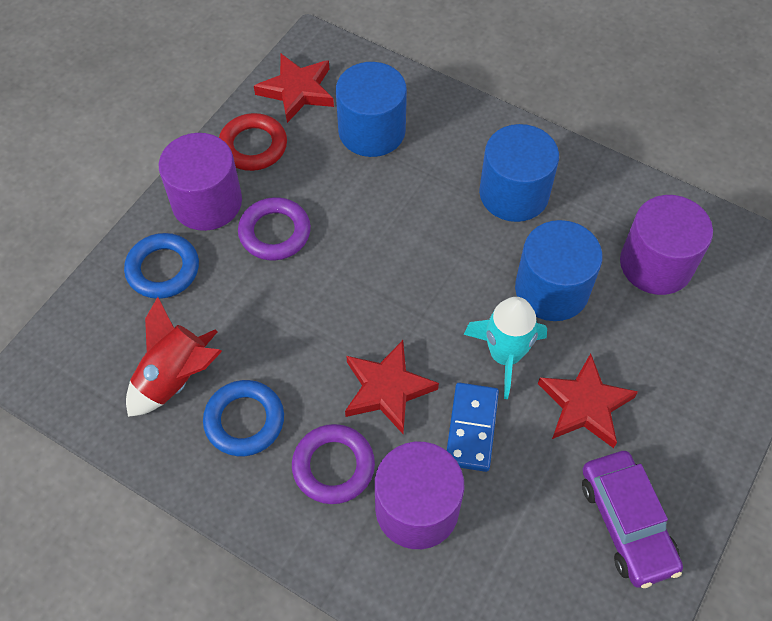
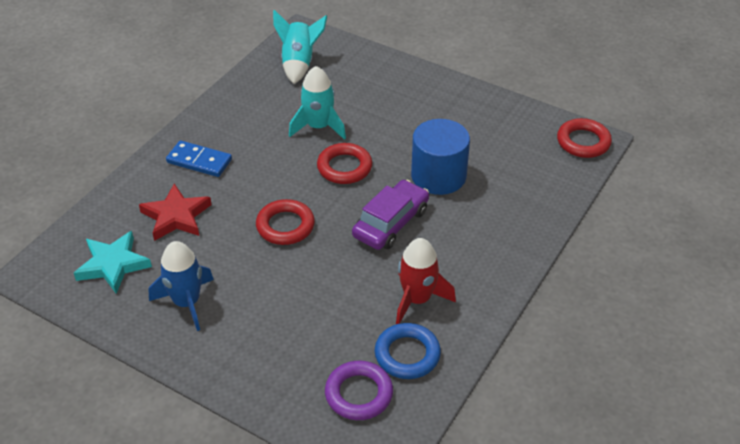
blue cylinder: 3 -> 1
blue ring: 2 -> 1
blue rocket: 0 -> 1
purple cylinder: 3 -> 0
purple ring: 2 -> 1
red ring: 1 -> 3
red star: 3 -> 1
turquoise rocket: 1 -> 2
turquoise star: 0 -> 1

